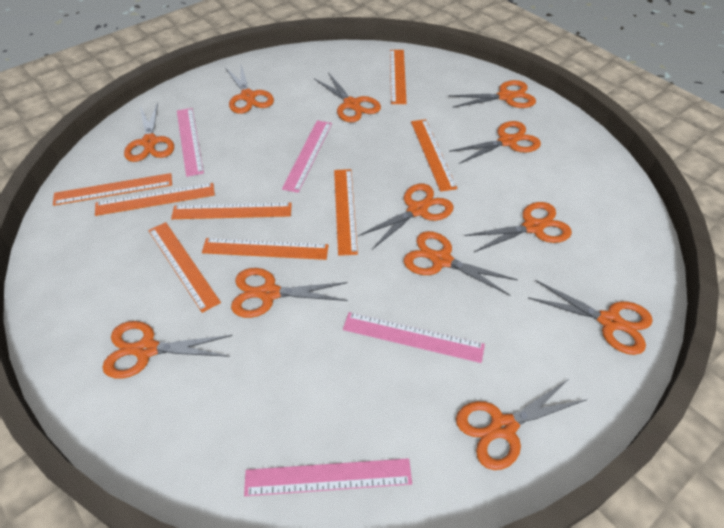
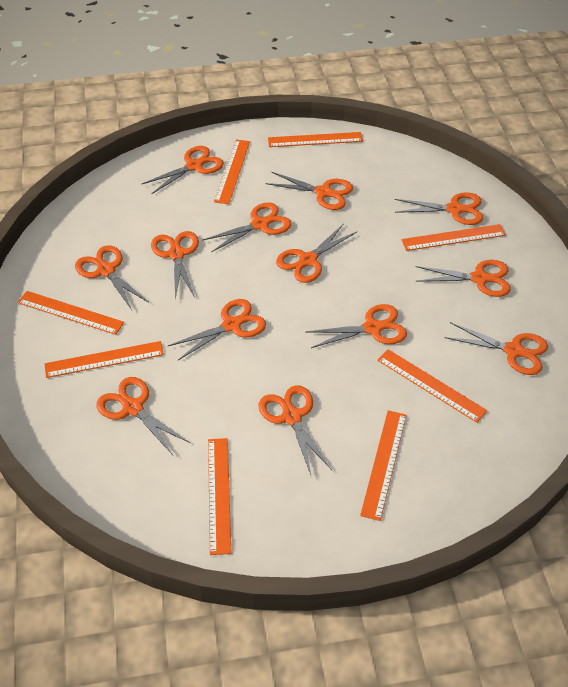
orange scissors: 12 -> 13
pink ruler: 4 -> 0

